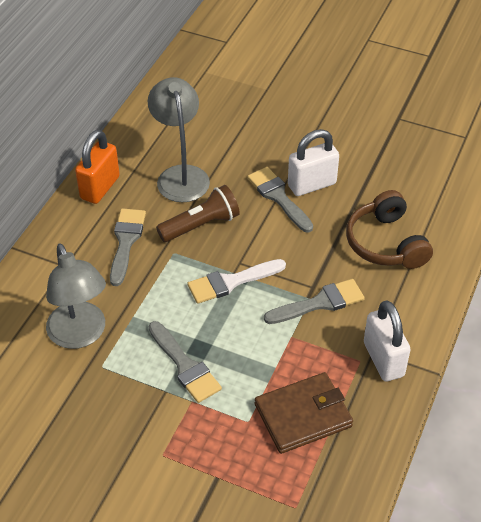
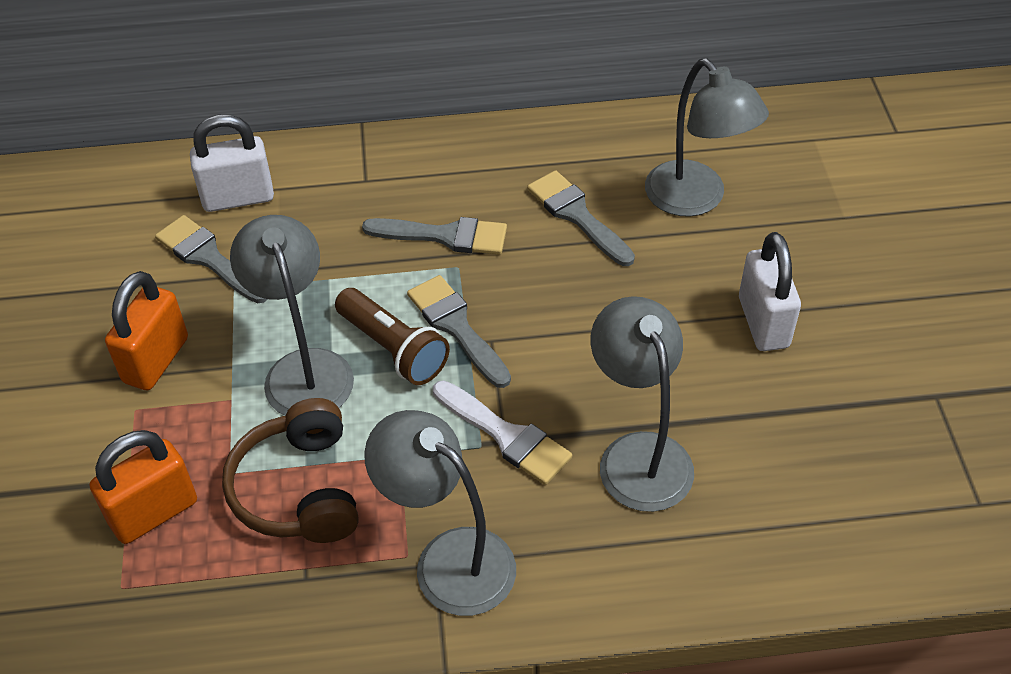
brown wallet: 1 -> 0
grey lamp: 2 -> 4
orange padlock: 1 -> 2

